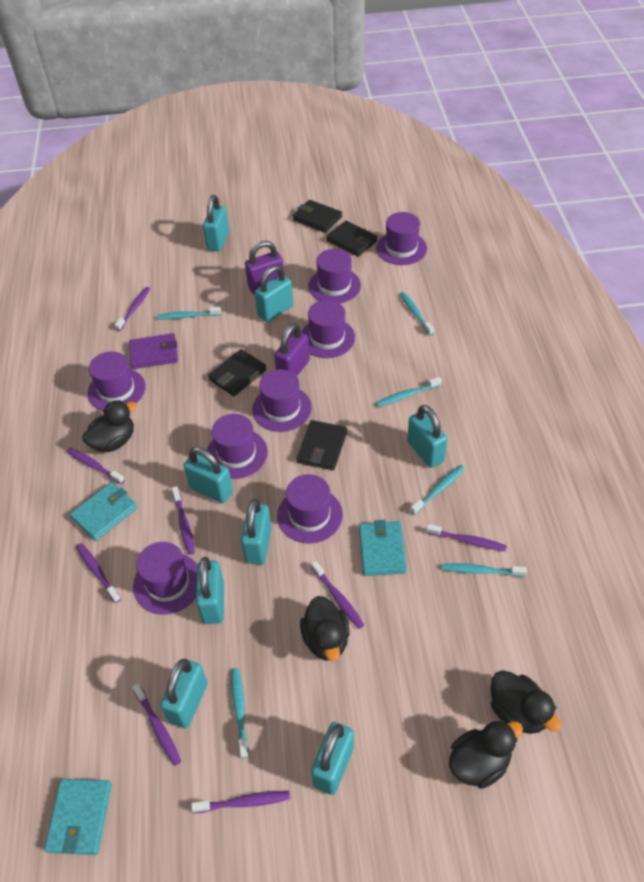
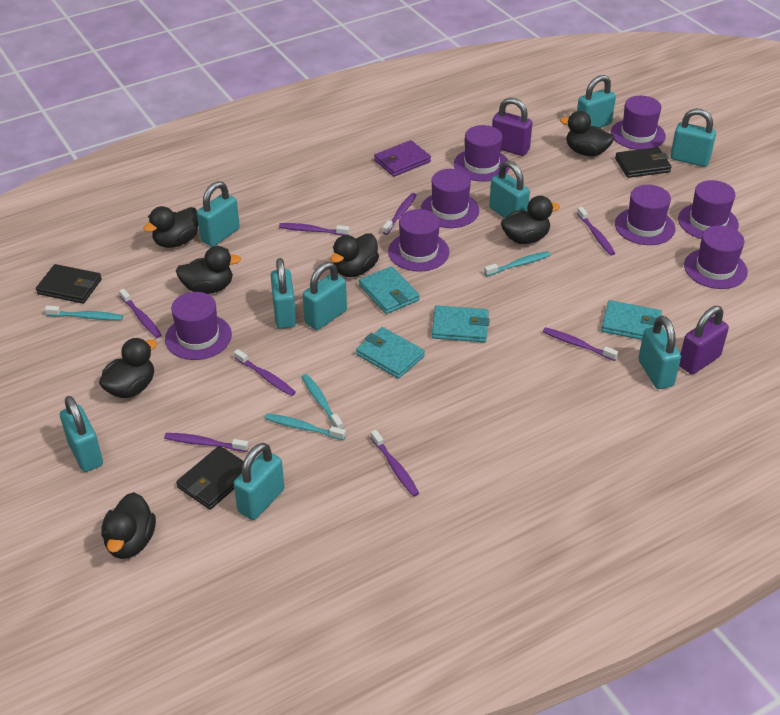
black duck: 4 -> 7
black wallet: 4 -> 3
turquoise padlock: 8 -> 9
turquoise toothbrush: 6 -> 4
turquoise wallet: 3 -> 4

